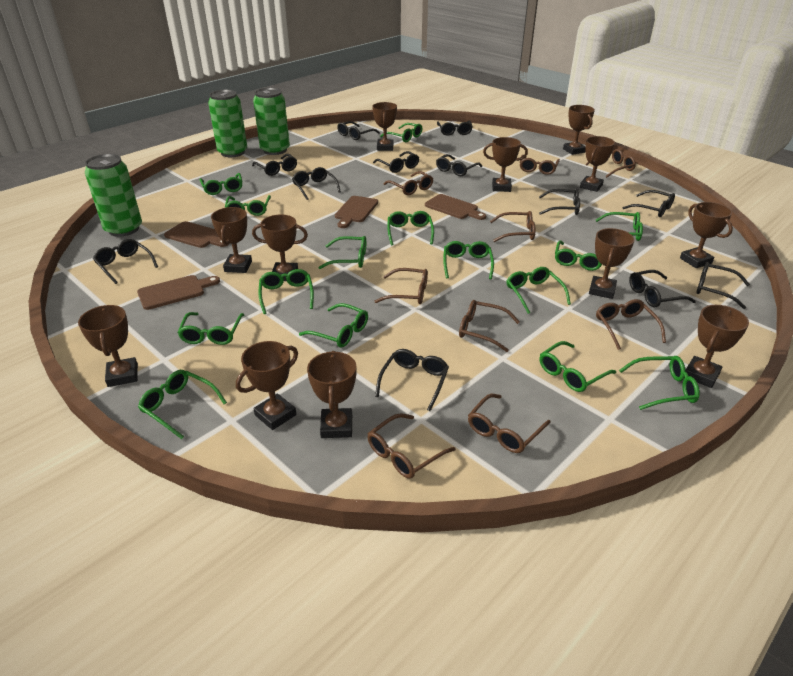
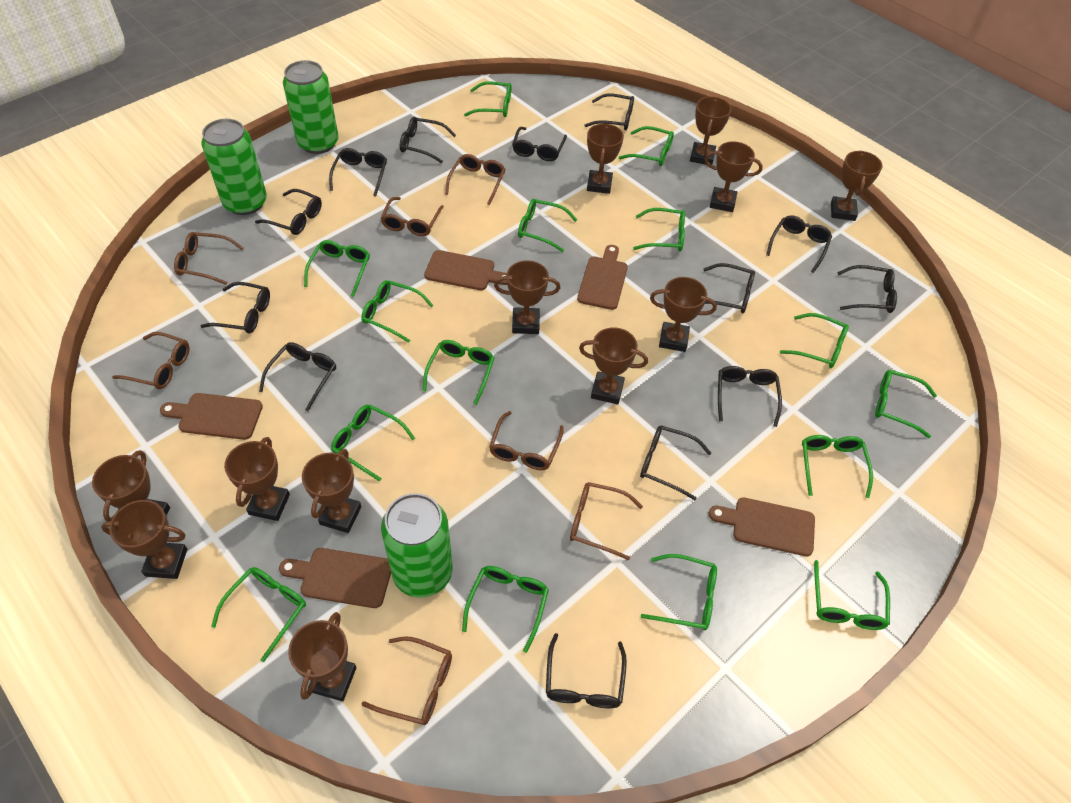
black glasses: 12 -> 13
brown cutting board: 4 -> 5
brown glasses: 9 -> 7

